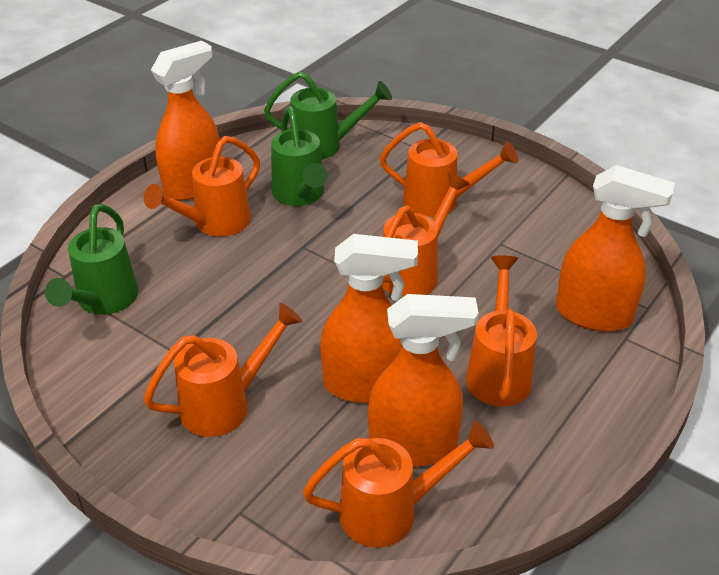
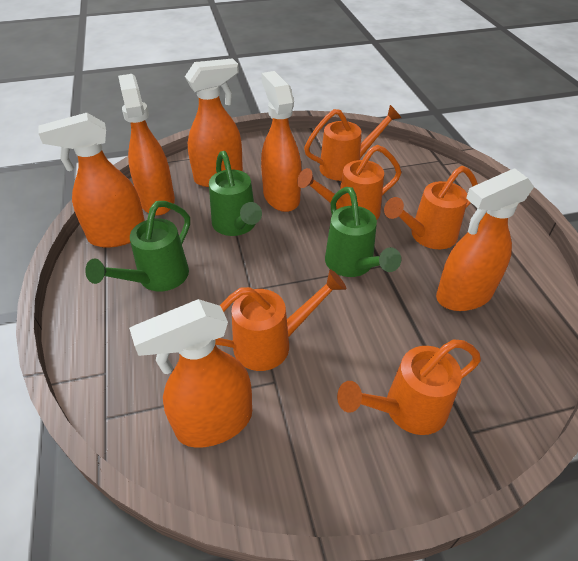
orange spray bottle: 4 -> 6
orange watering can: 6 -> 5

